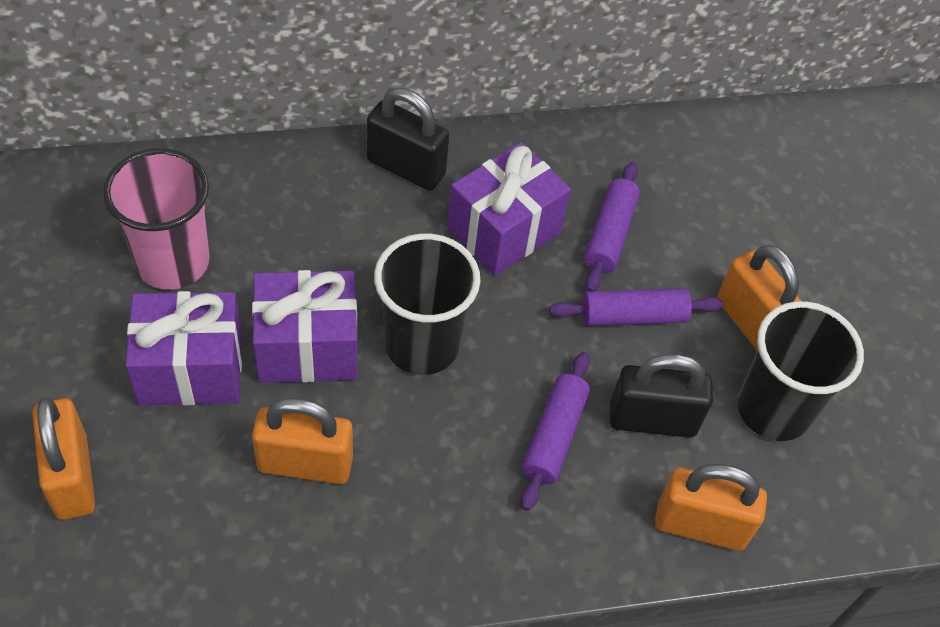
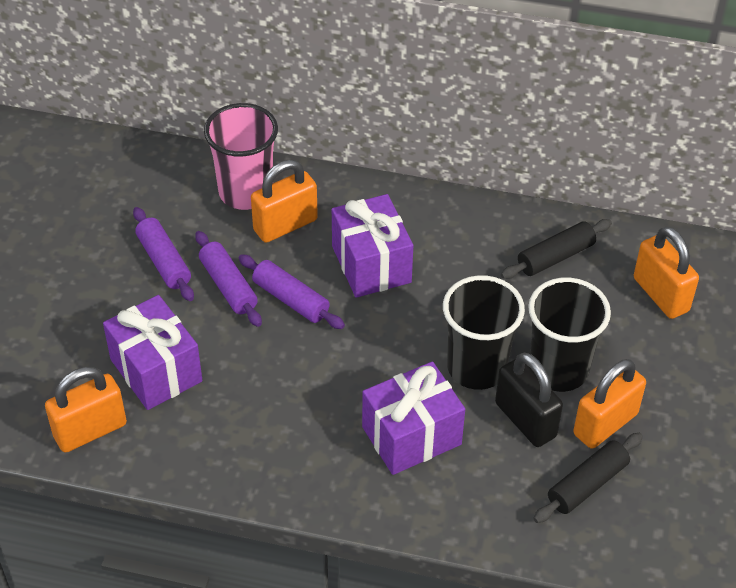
black padlock: 2 -> 1
black rolling pin: 0 -> 2

